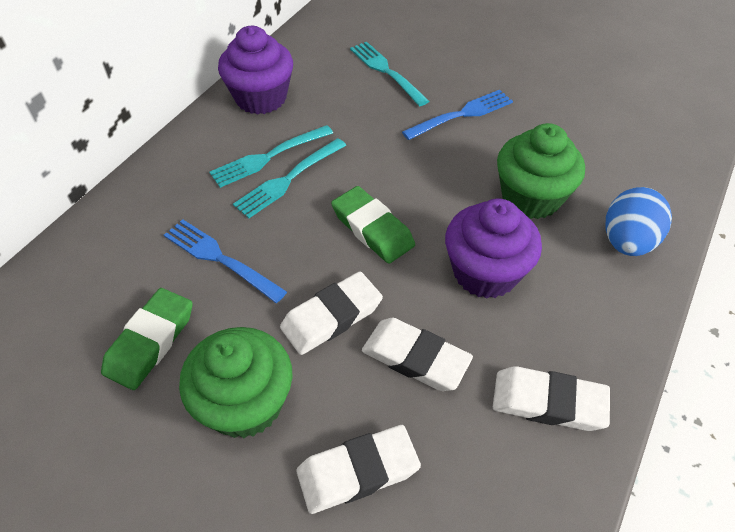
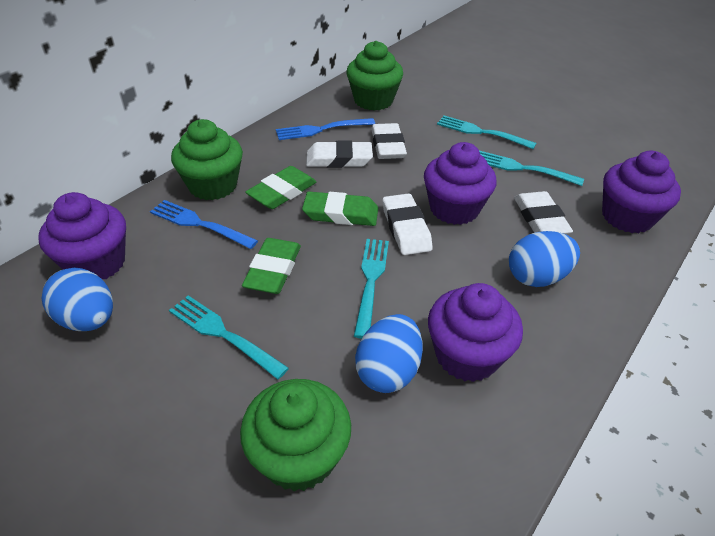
blue egg: 1 -> 3
green cupcake: 2 -> 3
green eraser: 2 -> 3
purple cupcake: 2 -> 4
turquoise fork: 3 -> 4

